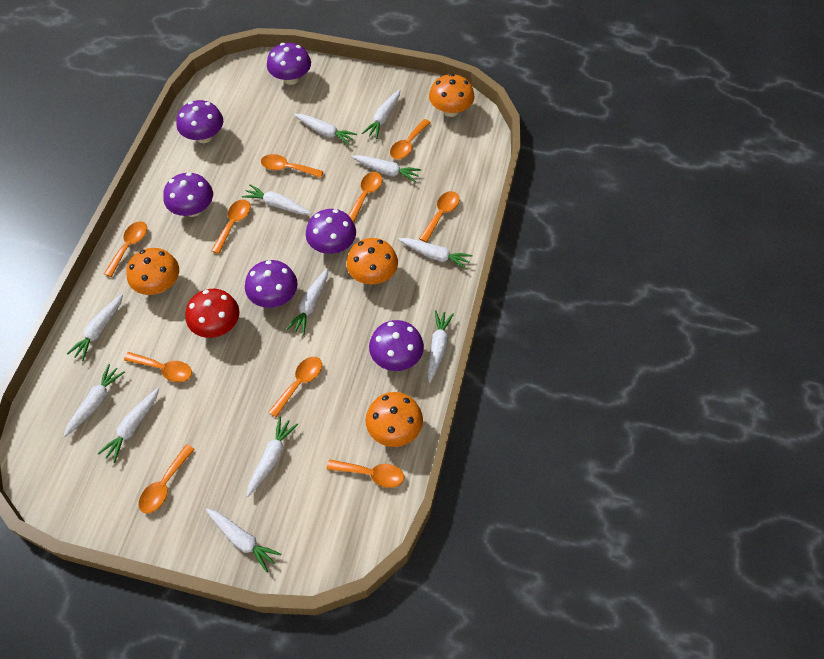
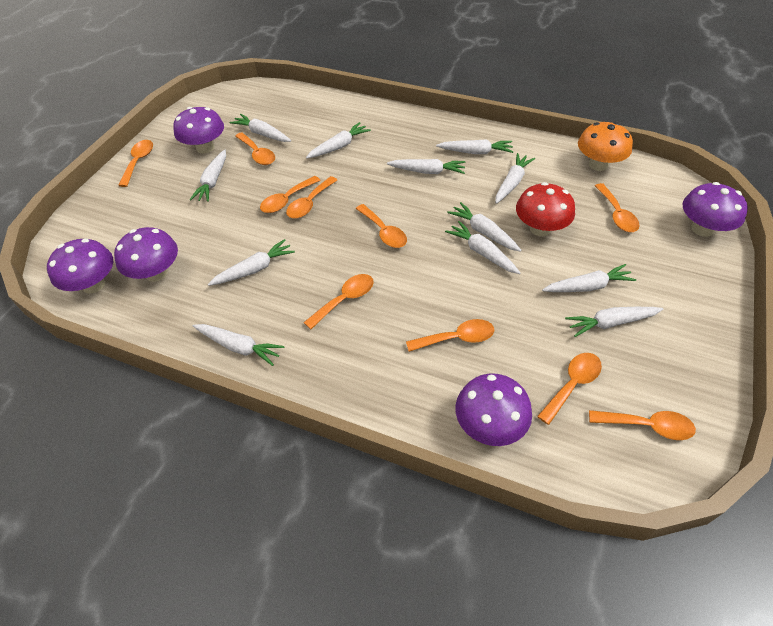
orange mushroom: 4 -> 1
purple mushroom: 6 -> 5

